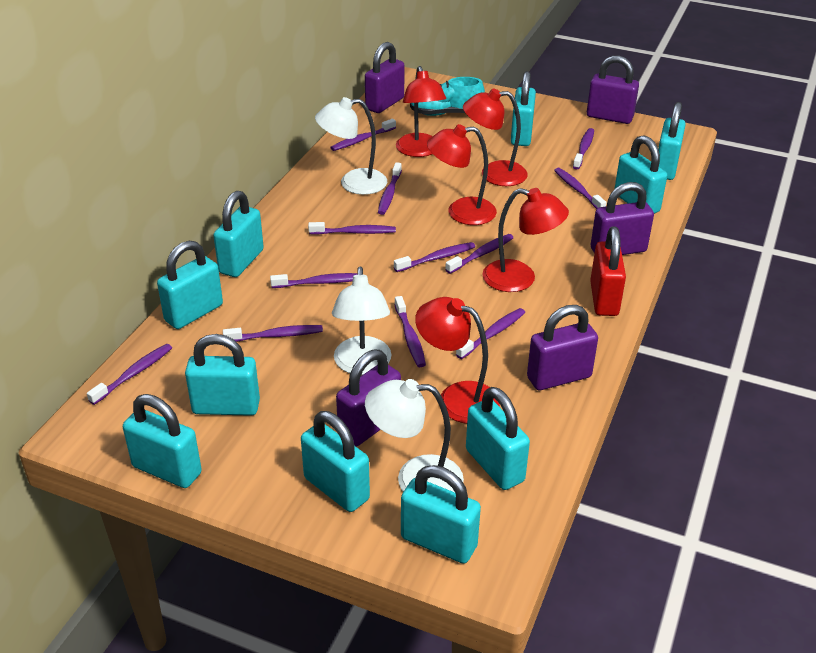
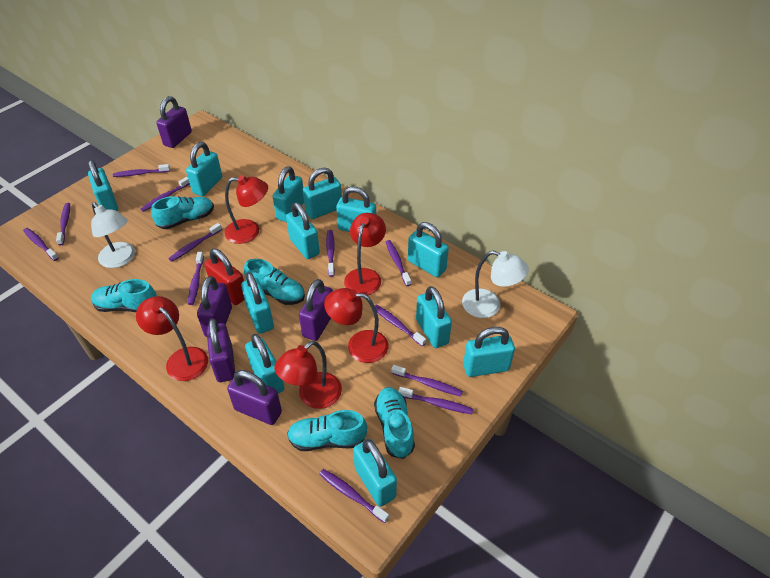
turquoise padlock: 10 -> 12
turquoise shoe: 1 -> 5
white lamp: 3 -> 2

